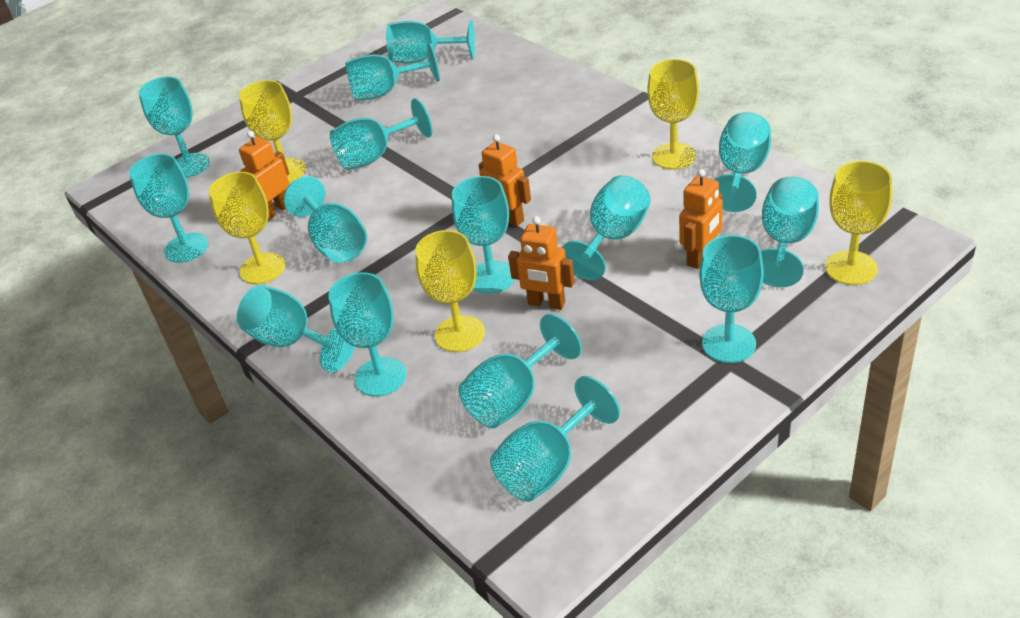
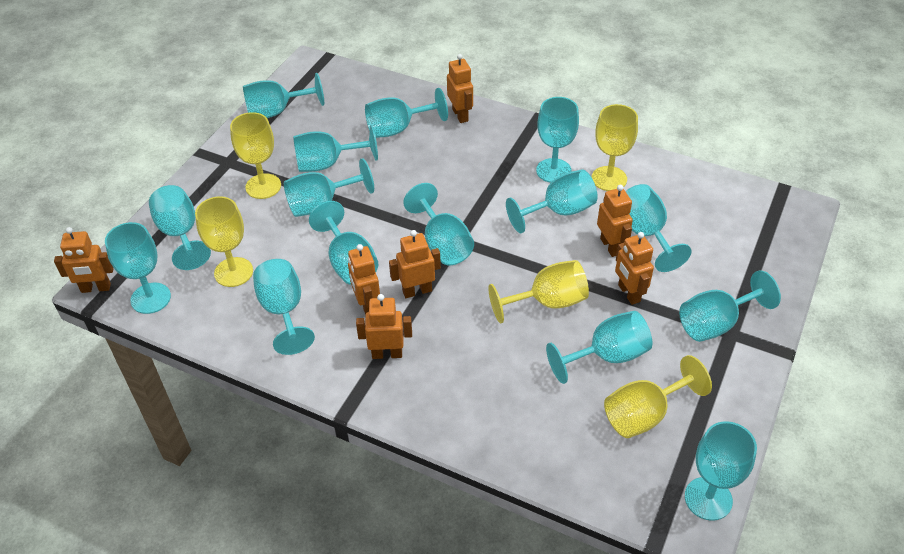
orange robot: 4 -> 7

